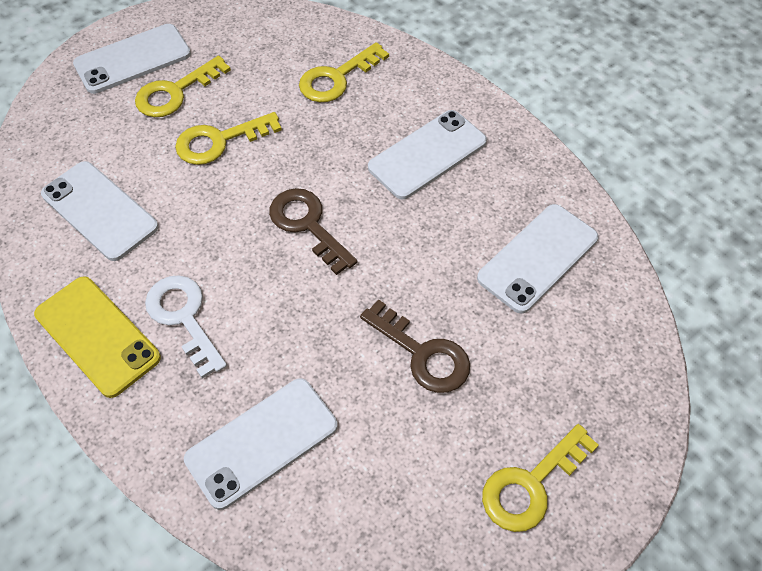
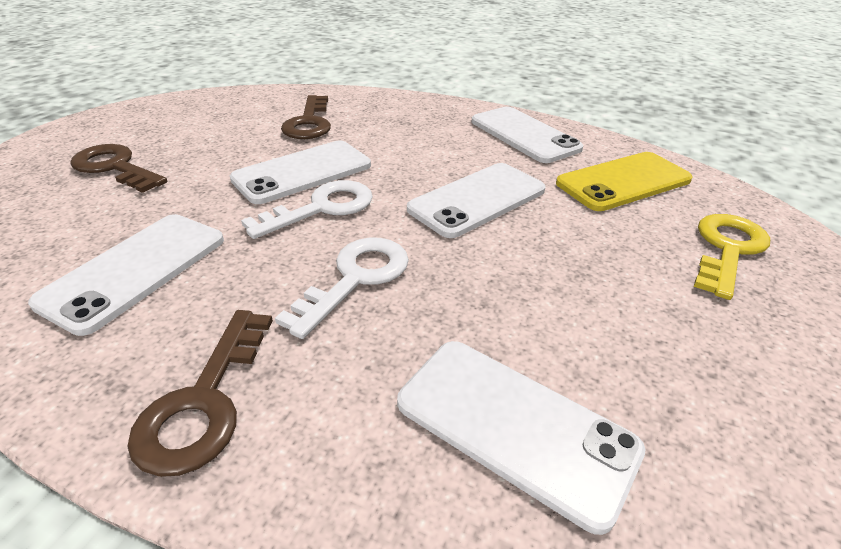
brown key: 2 -> 3
white key: 1 -> 2
yellow key: 4 -> 1

